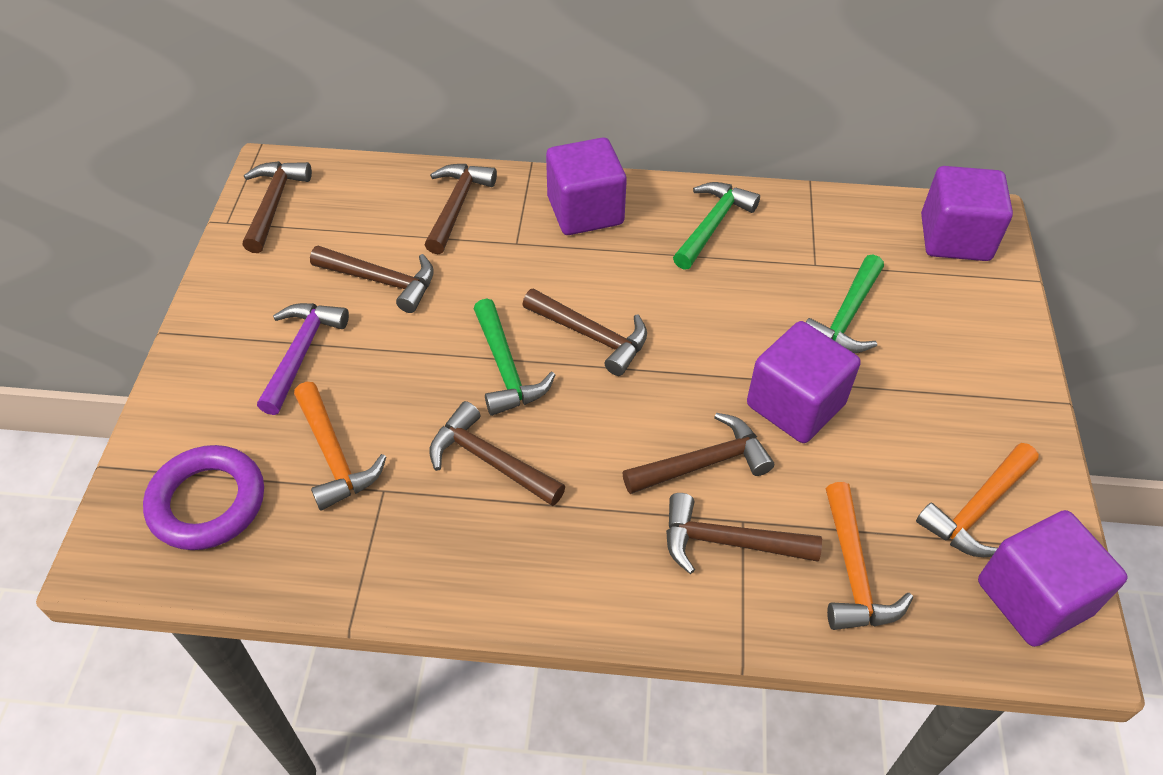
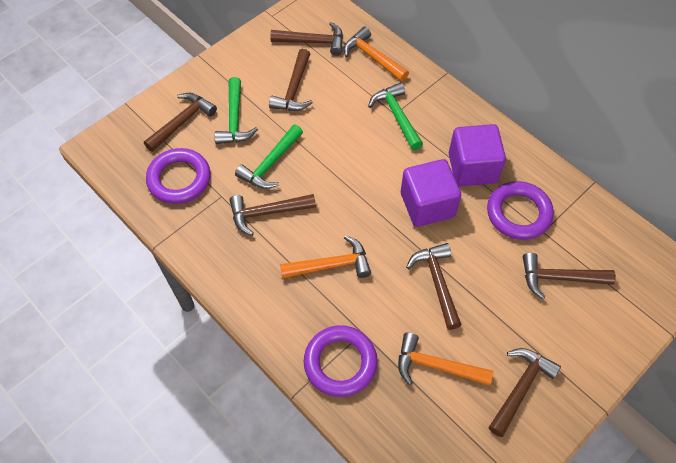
purple cube: 4 -> 2
purple hammer: 1 -> 0
purple ring: 1 -> 3

